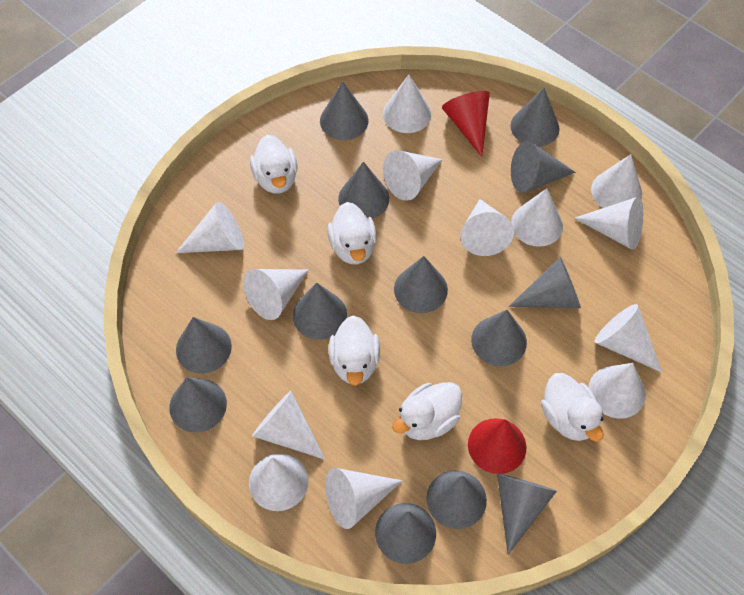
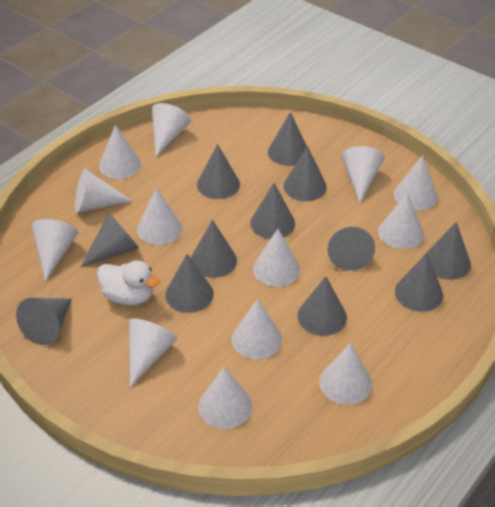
grey cone: 13 -> 12
red cone: 2 -> 0
white duck: 5 -> 1

